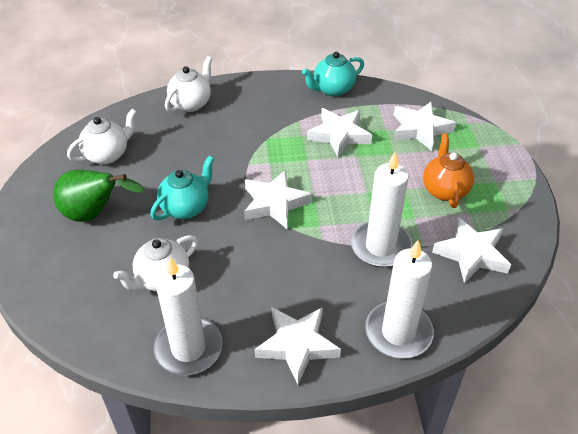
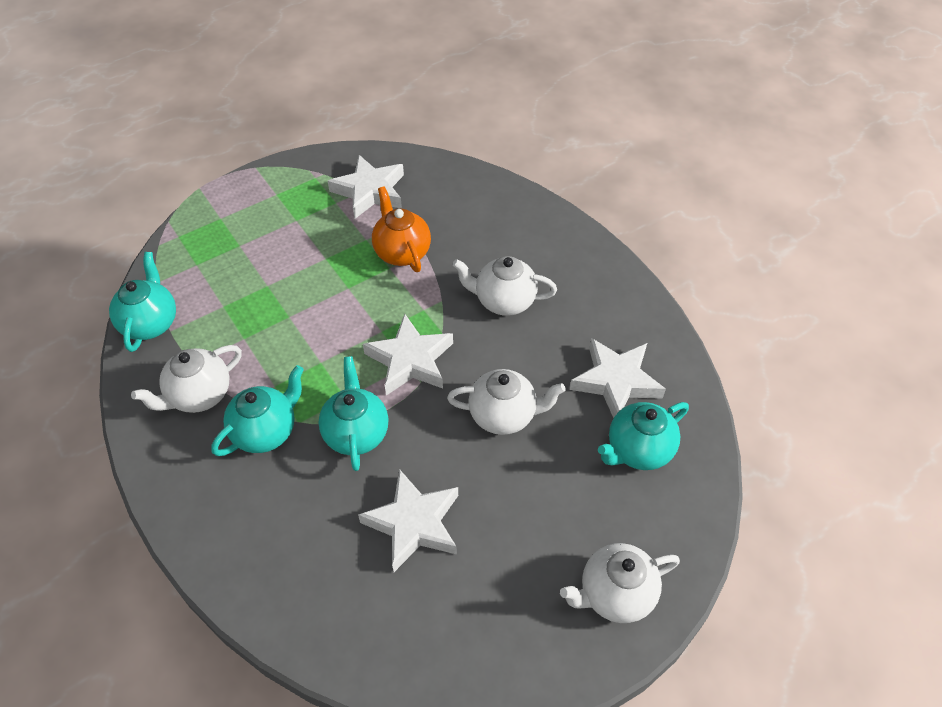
green pear: 1 -> 0
turquoise teapot: 2 -> 4
white candle: 3 -> 0
white star: 5 -> 4
white teapot: 3 -> 4

